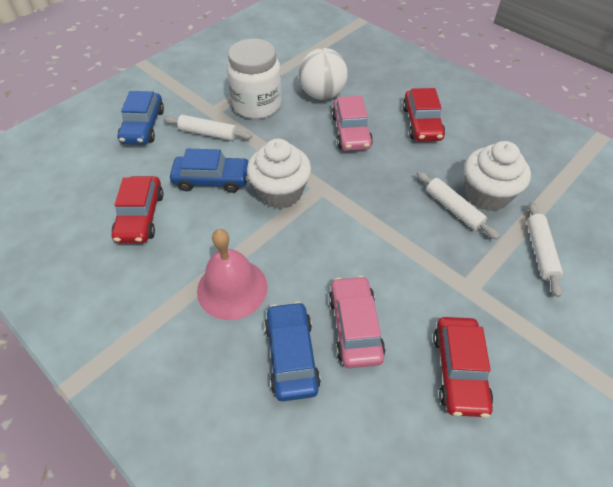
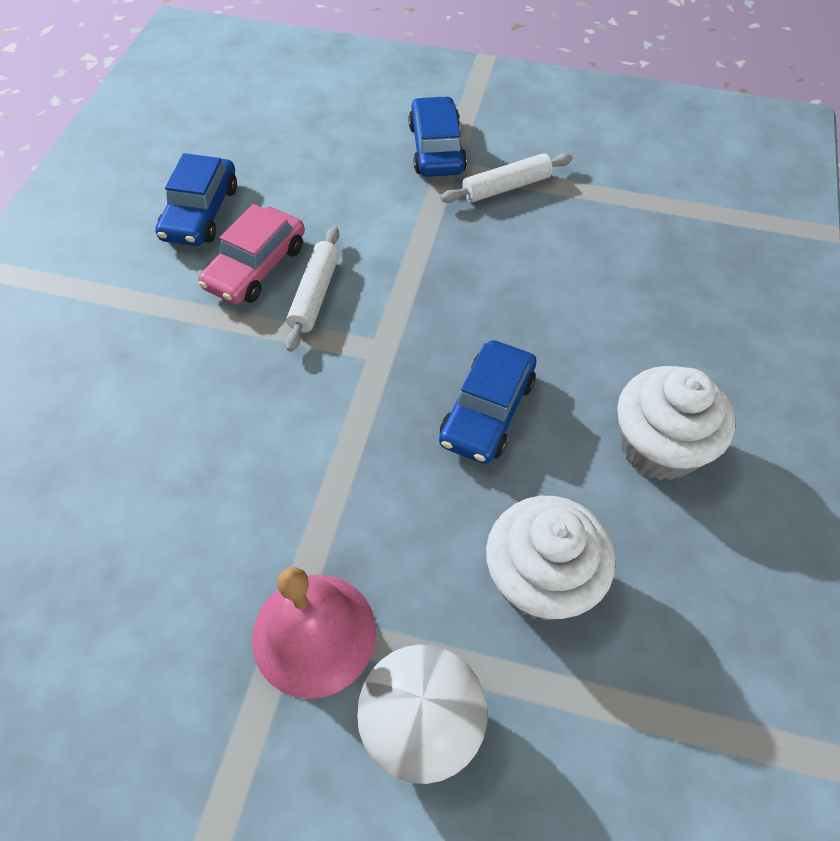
pink car: 2 -> 1
red car: 3 -> 0
white jar: 1 -> 0
white rolling pin: 3 -> 2

